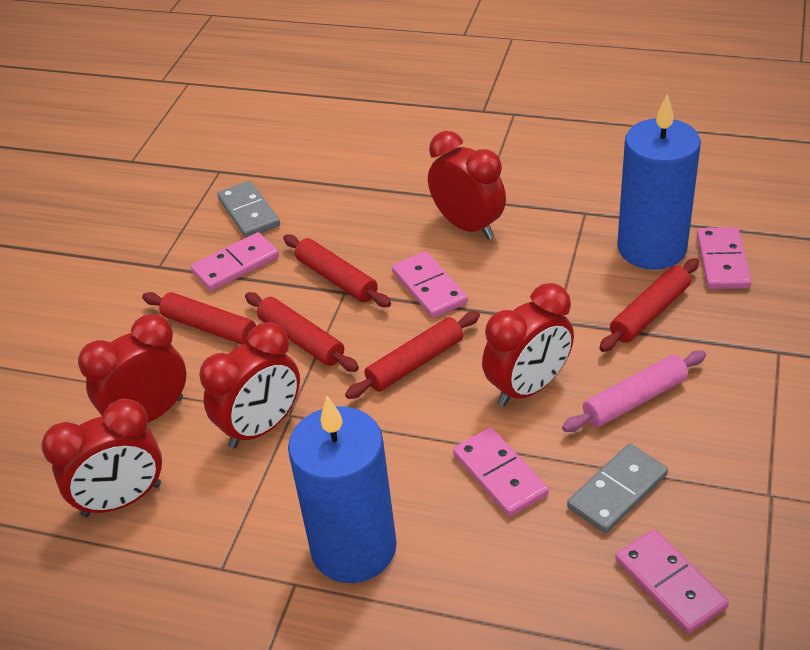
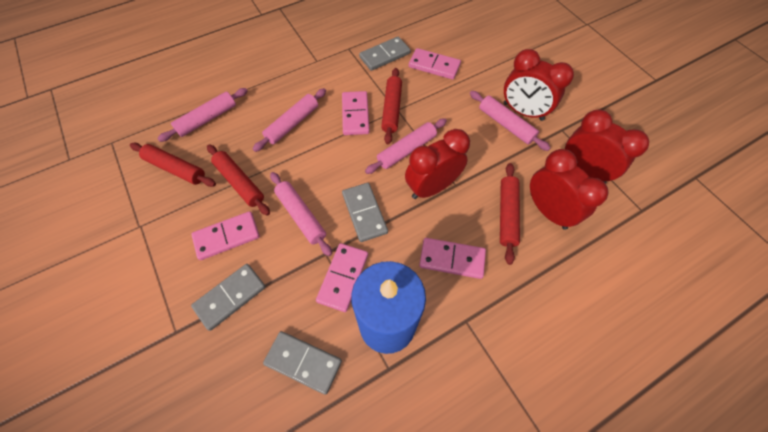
blue candle: 2 -> 1
grey domino: 2 -> 4
pink rolling pin: 1 -> 5
red clock: 5 -> 4
red rolling pin: 5 -> 4

